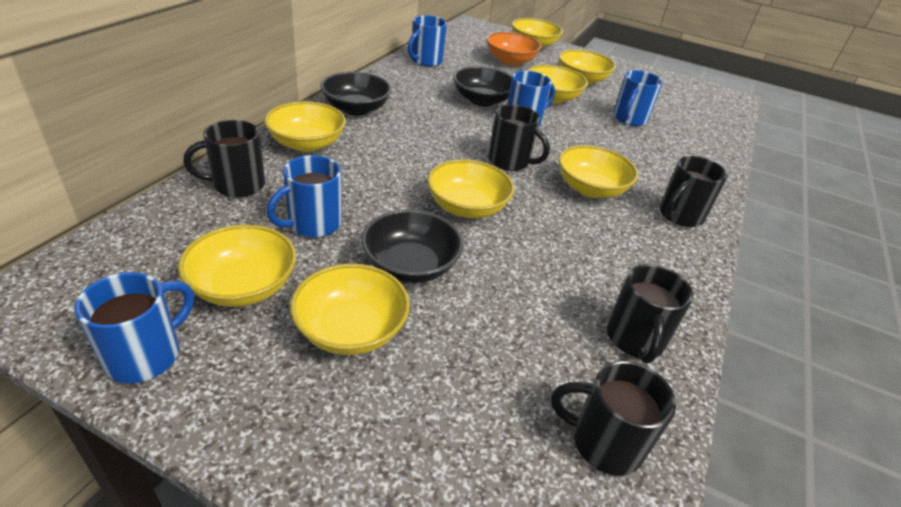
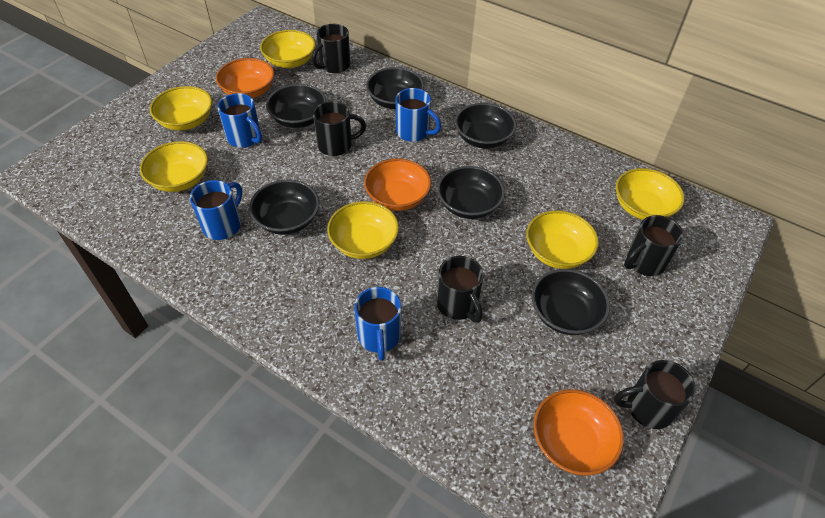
black bowl: 3 -> 6
blue mug: 5 -> 4
orange bowl: 1 -> 3
yellow bowl: 8 -> 6

